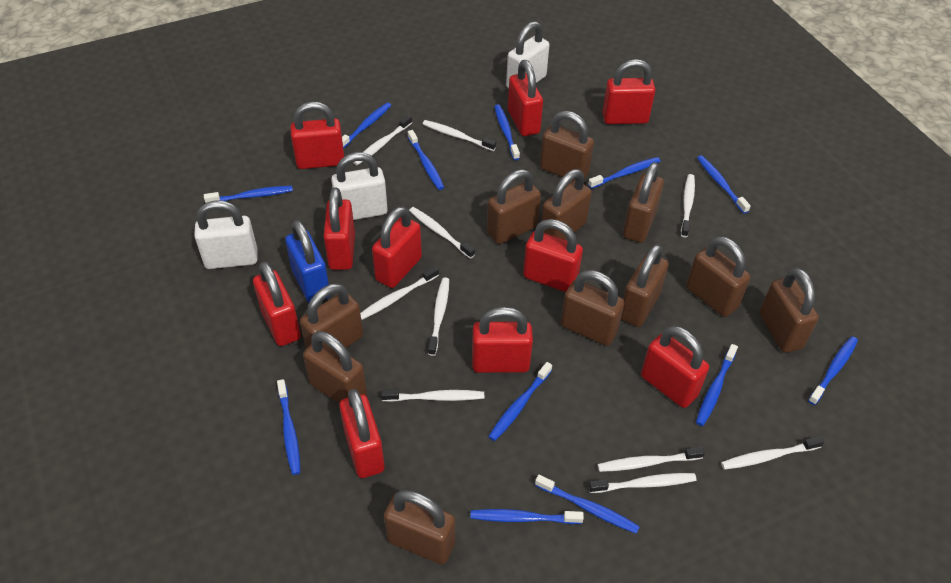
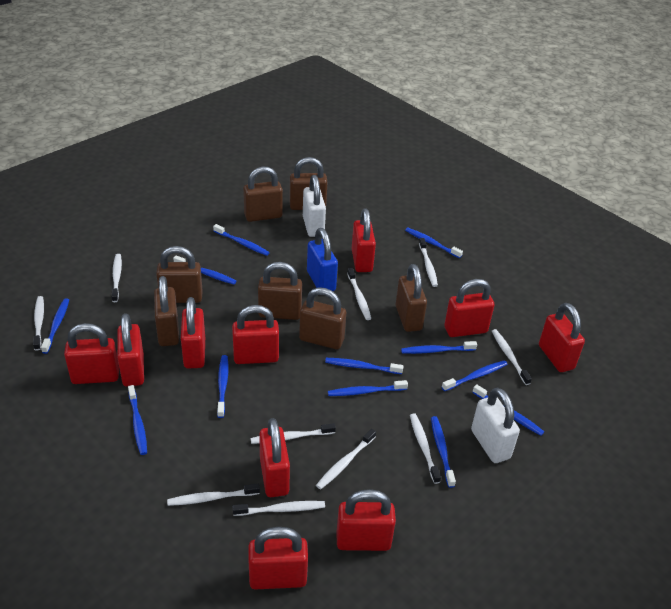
brown padlock: 11 -> 7
white padlock: 3 -> 2

